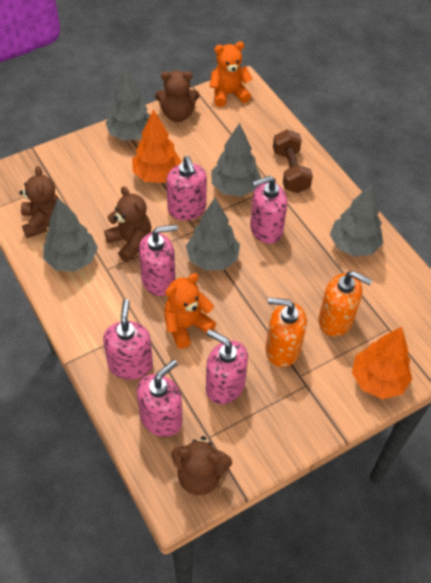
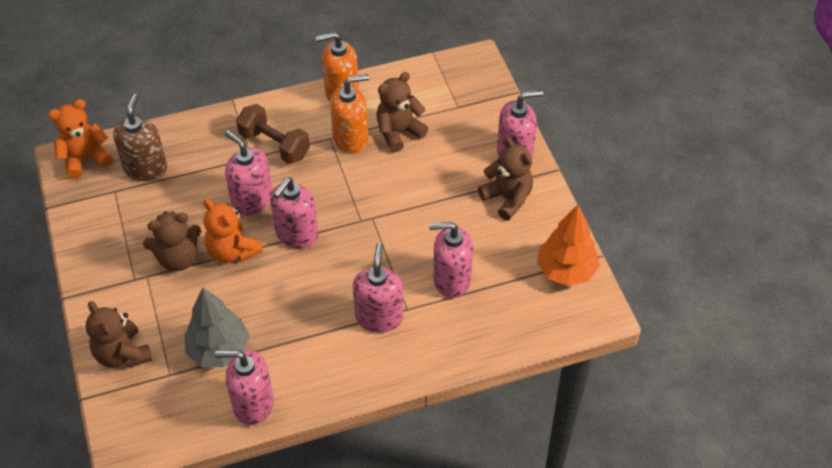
brown soap dispenser: 0 -> 1
grey tree: 5 -> 1
orange tree: 2 -> 1

